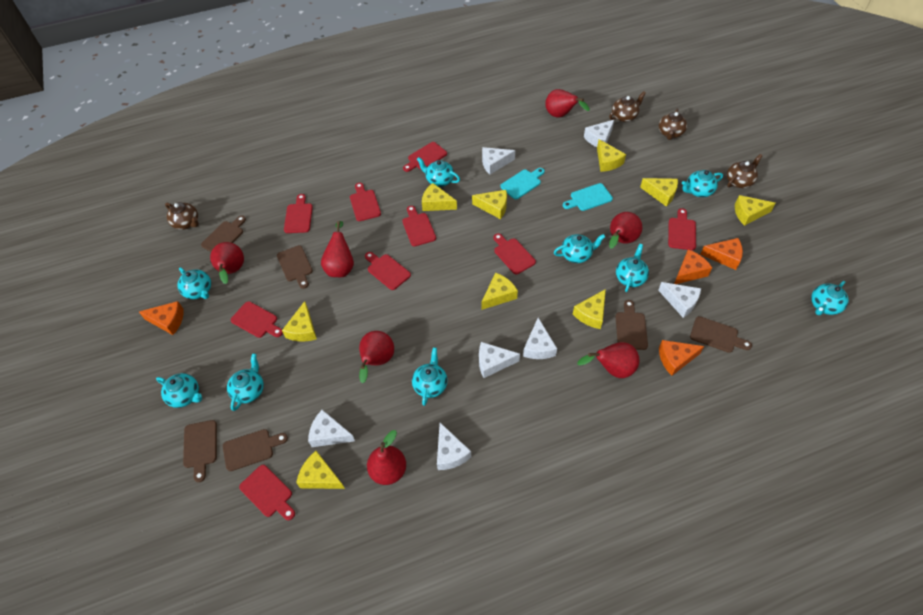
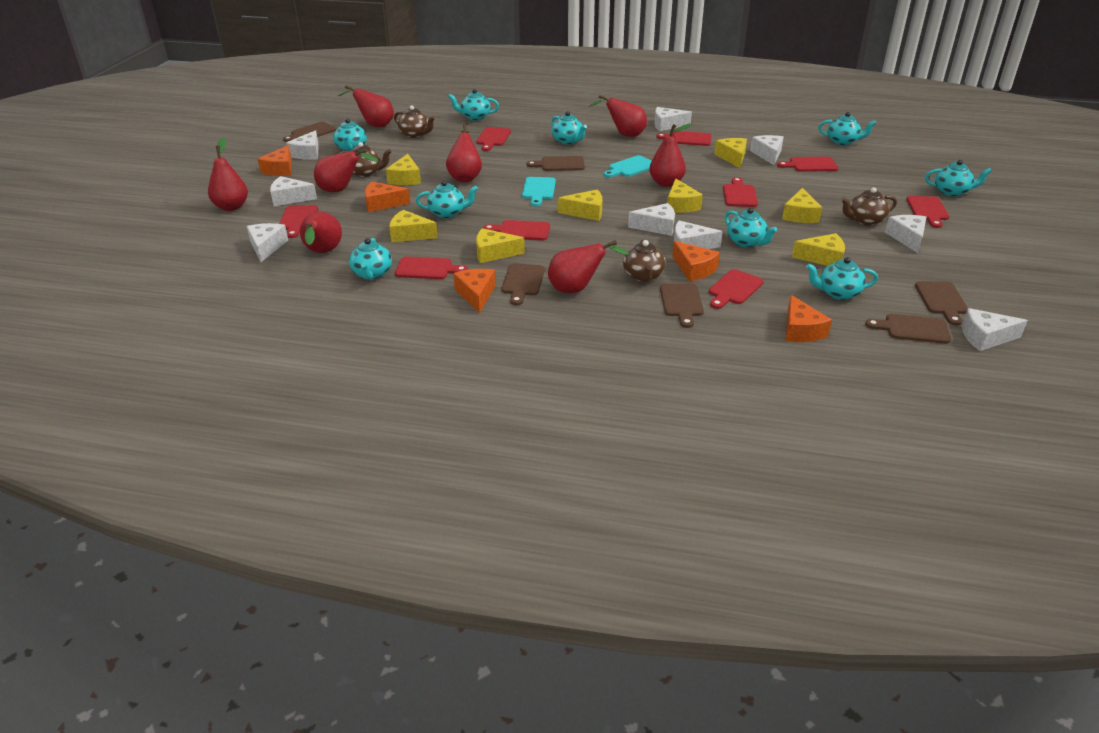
orange cheese: 4 -> 5
red pear: 7 -> 8
white cheese: 7 -> 9
yellow cheese: 9 -> 8

